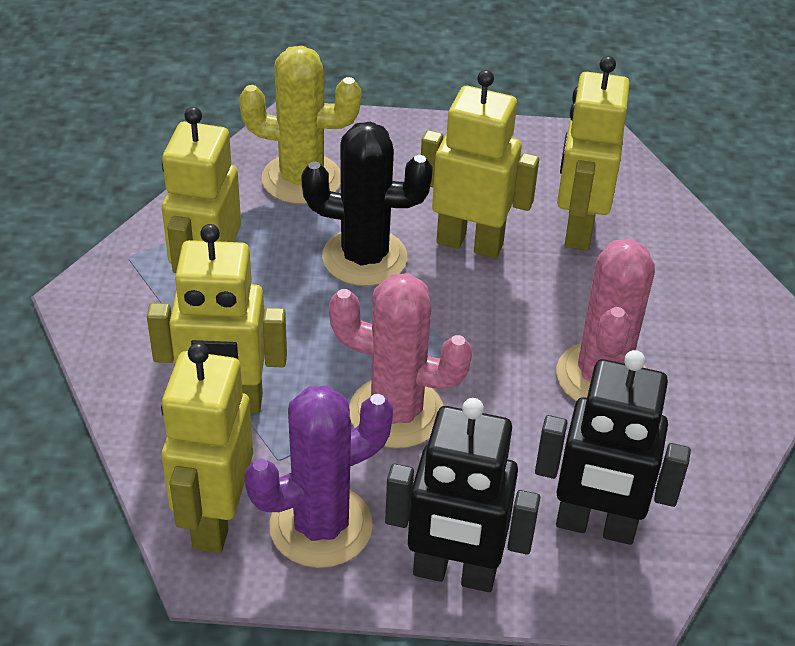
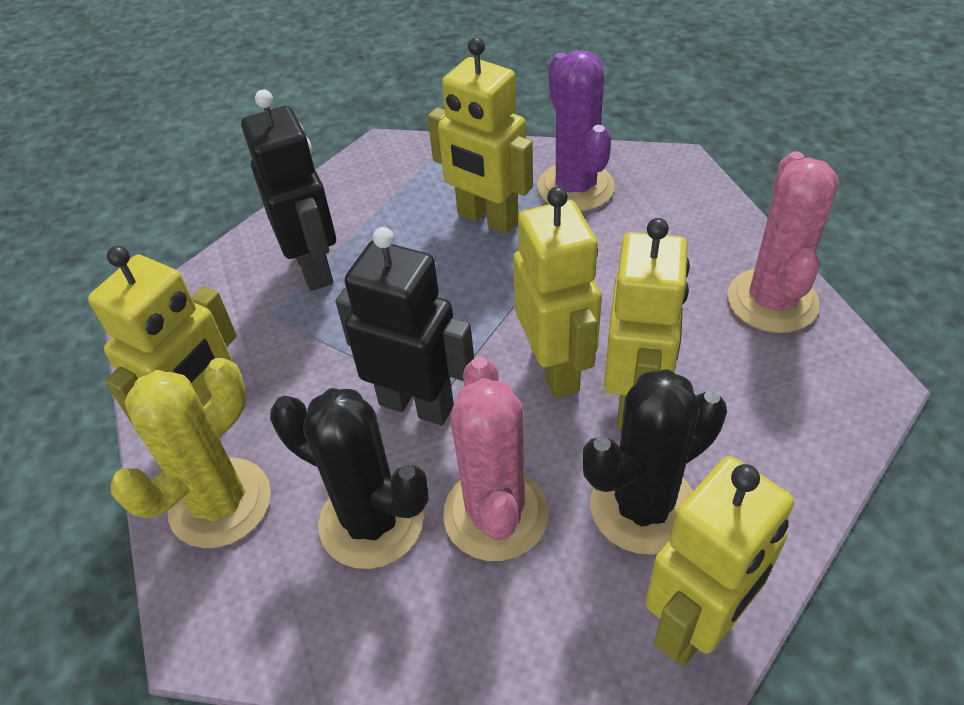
black cactus: 1 -> 2

